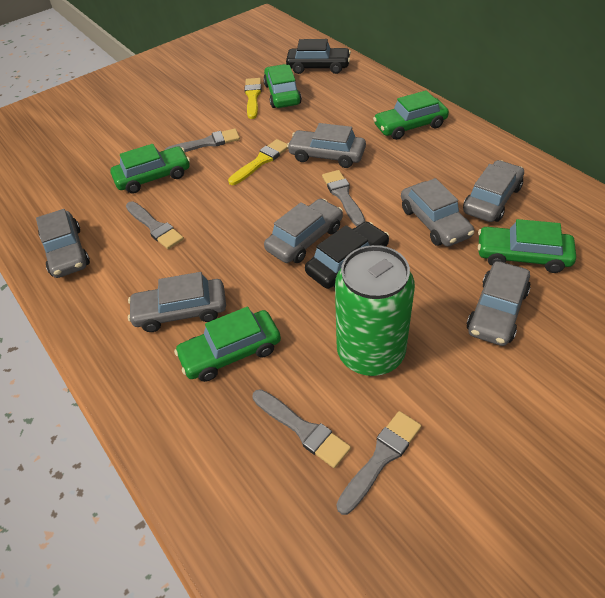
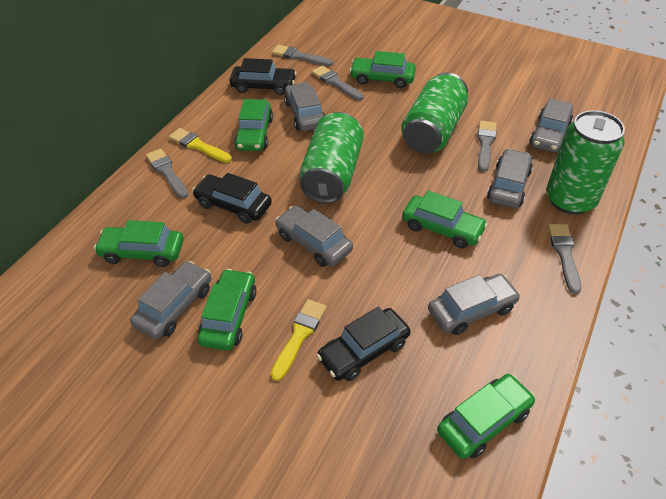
black car: 2 -> 3
green can: 1 -> 3
green car: 5 -> 6
grey car: 7 -> 6

